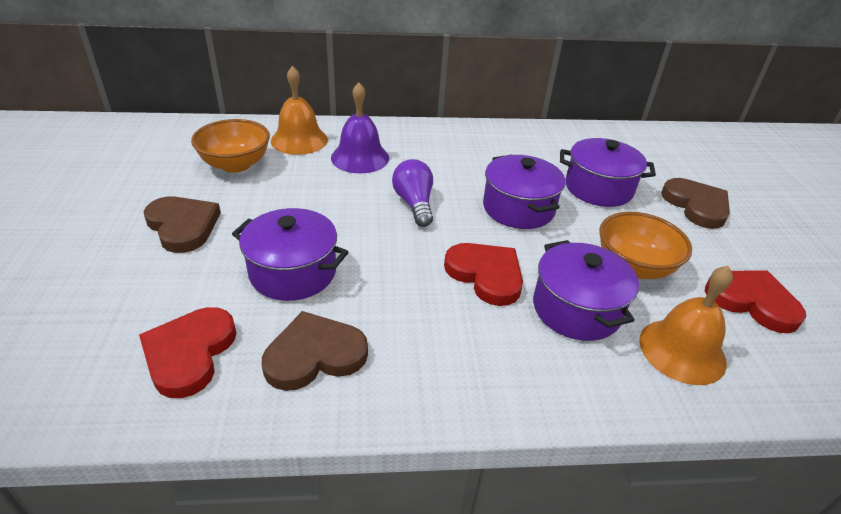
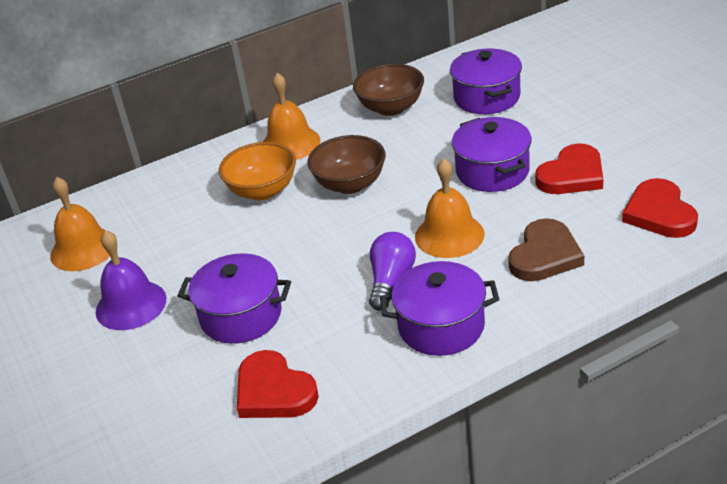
brown bowl: 0 -> 2
brown heart: 3 -> 1
orange bell: 2 -> 3
orange bowl: 2 -> 1

